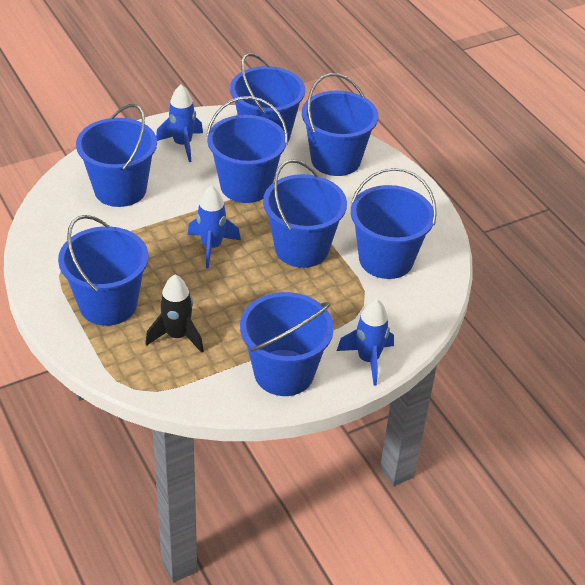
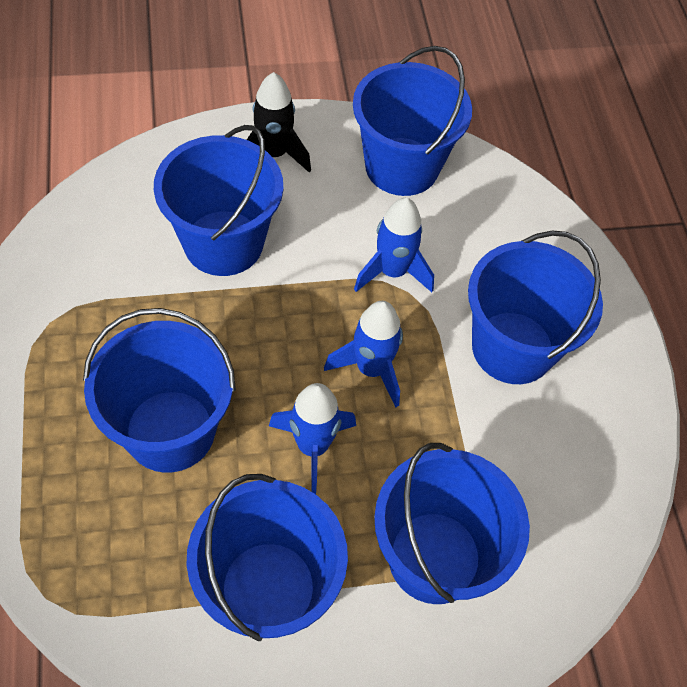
blue bucket: 8 -> 6

